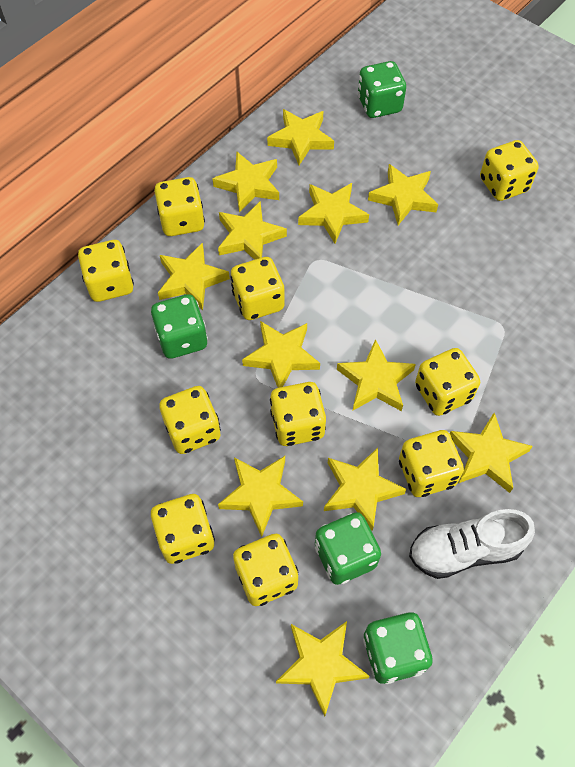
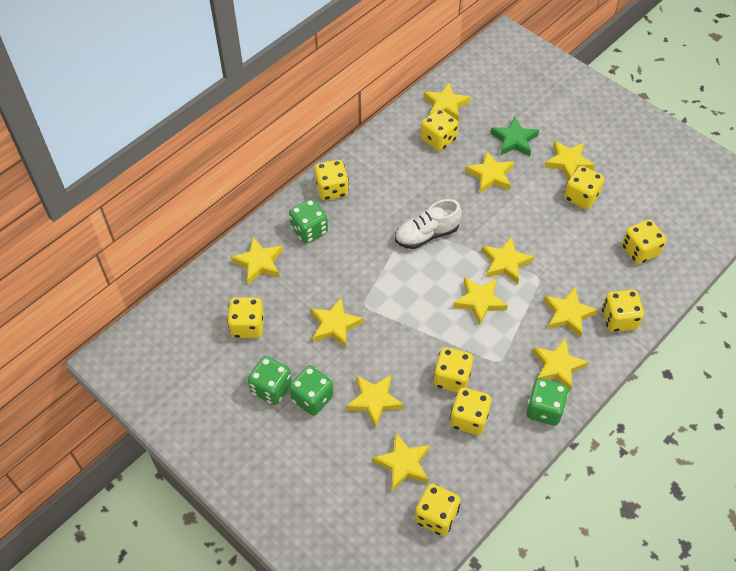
green star: 0 -> 1
yellow dice: 10 -> 9
yellow star: 12 -> 11

